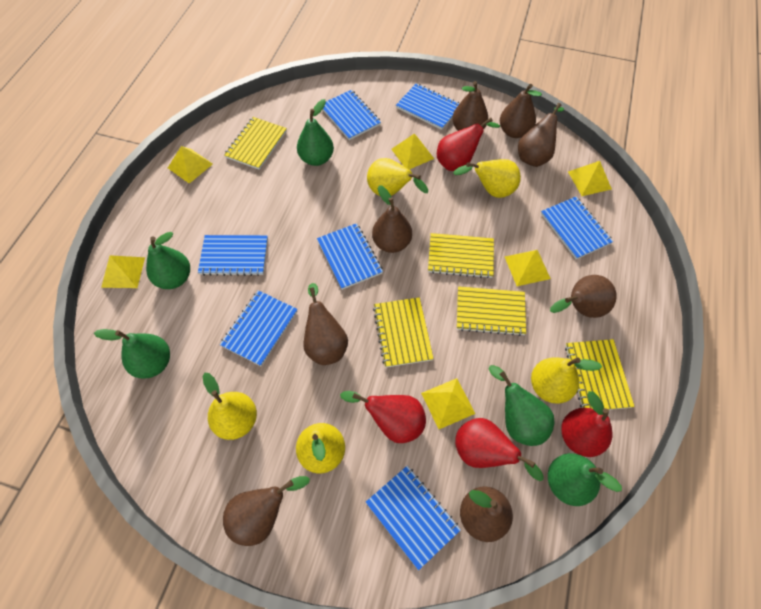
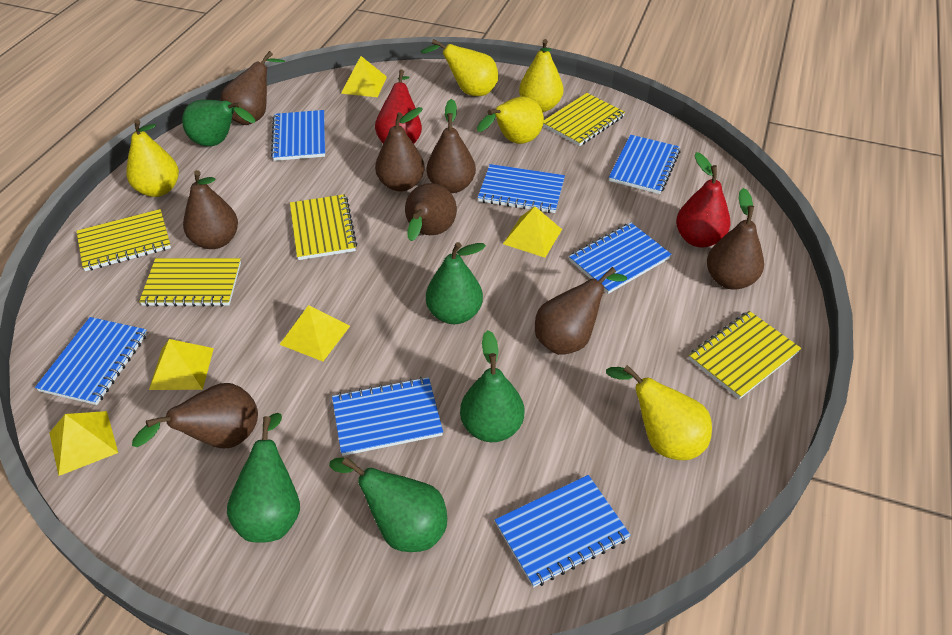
red pear: 4 -> 2
yellow pyramid: 6 -> 5

